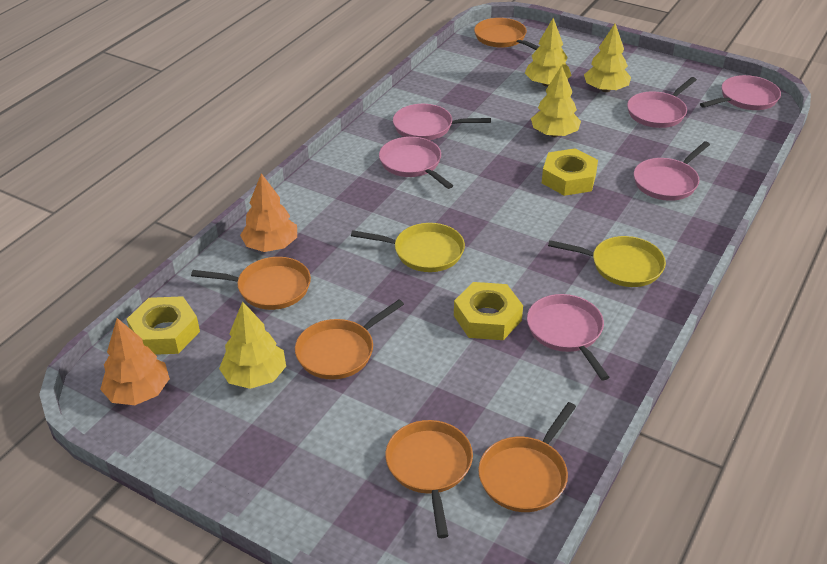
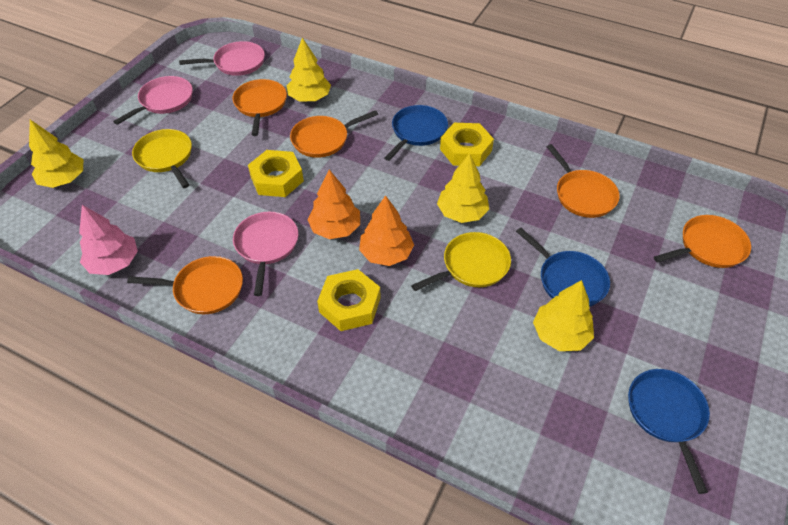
blue pan: 0 -> 3
pink pan: 6 -> 3
pink tree: 0 -> 1

